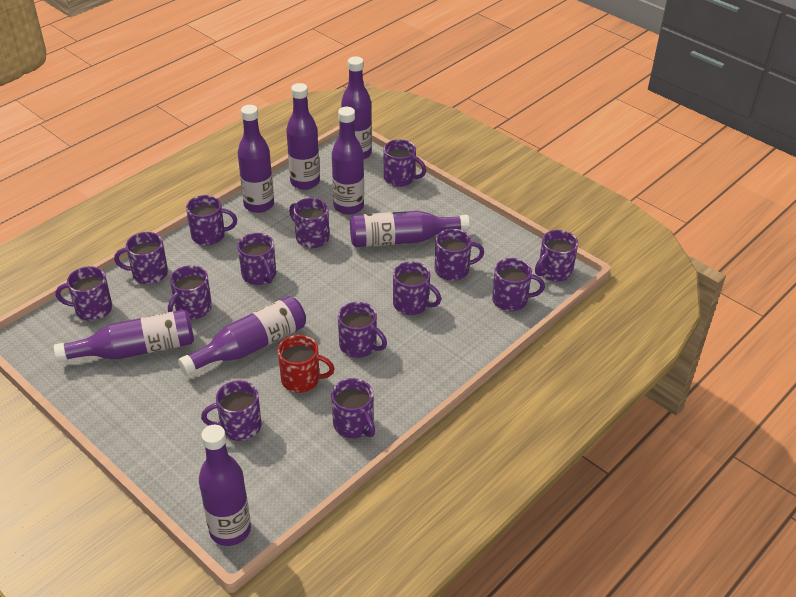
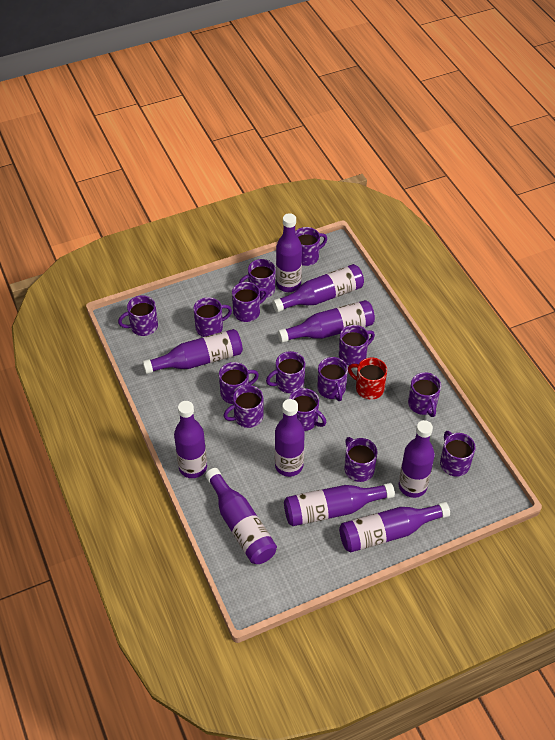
purple bottle: 8 -> 10

